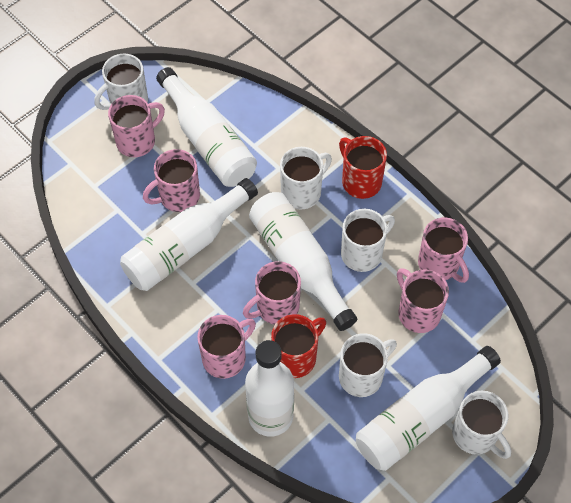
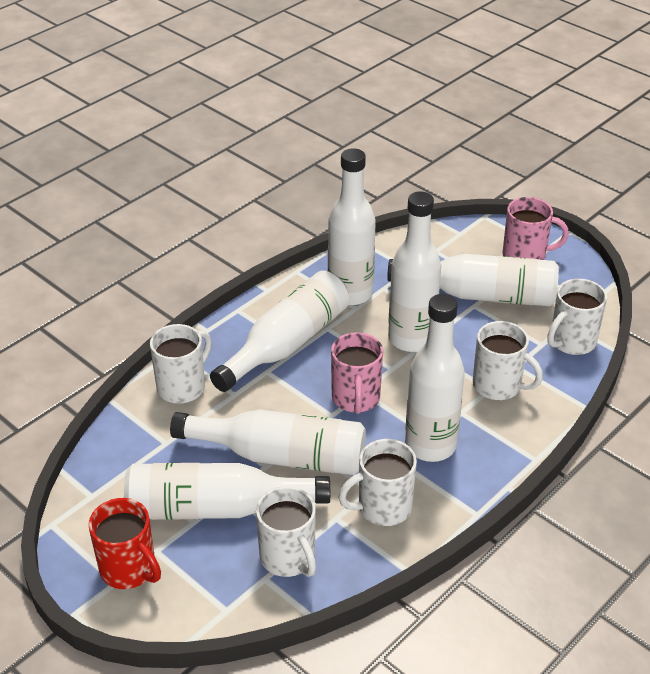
pink mug: 6 -> 2
red mug: 2 -> 1
white bottle: 5 -> 7

